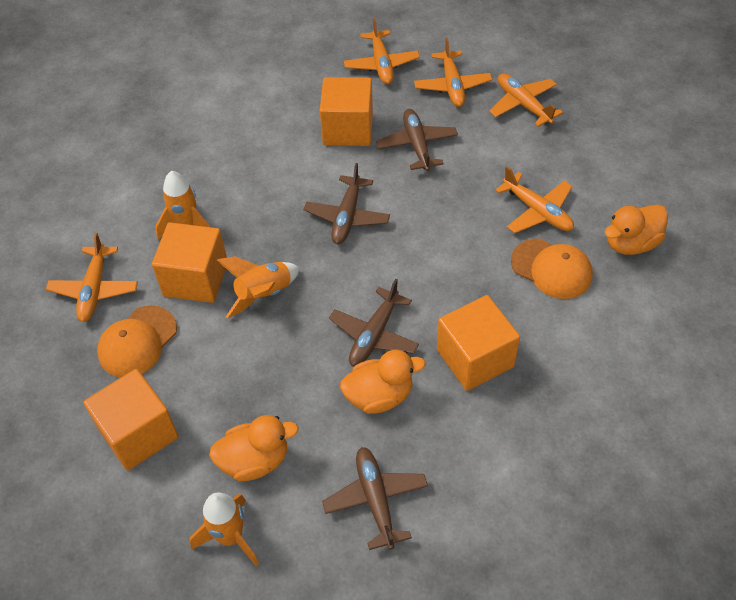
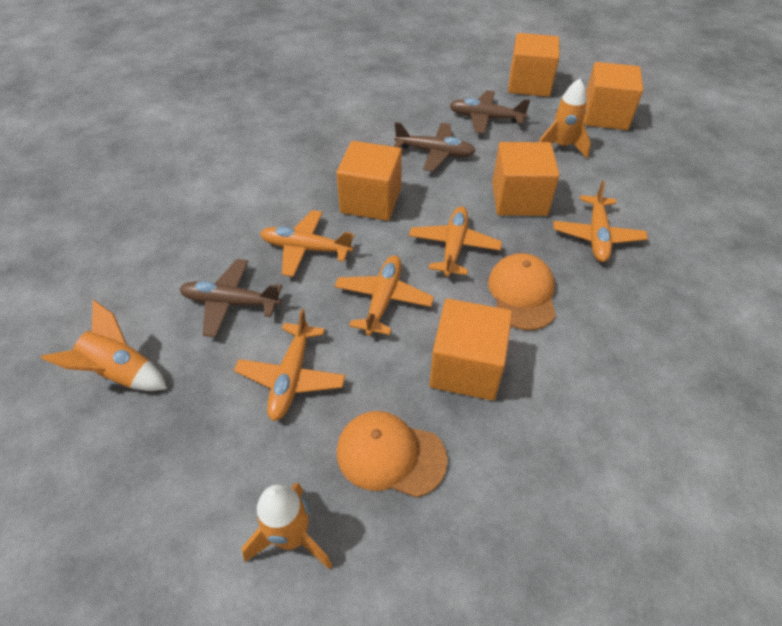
brown plane: 4 -> 3
orange cube: 4 -> 5
orange duck: 3 -> 0

